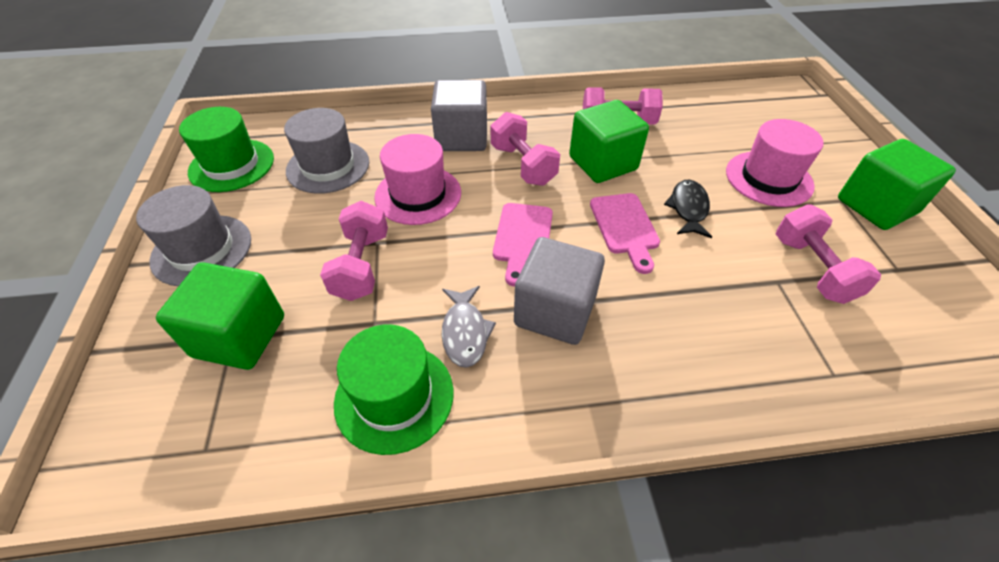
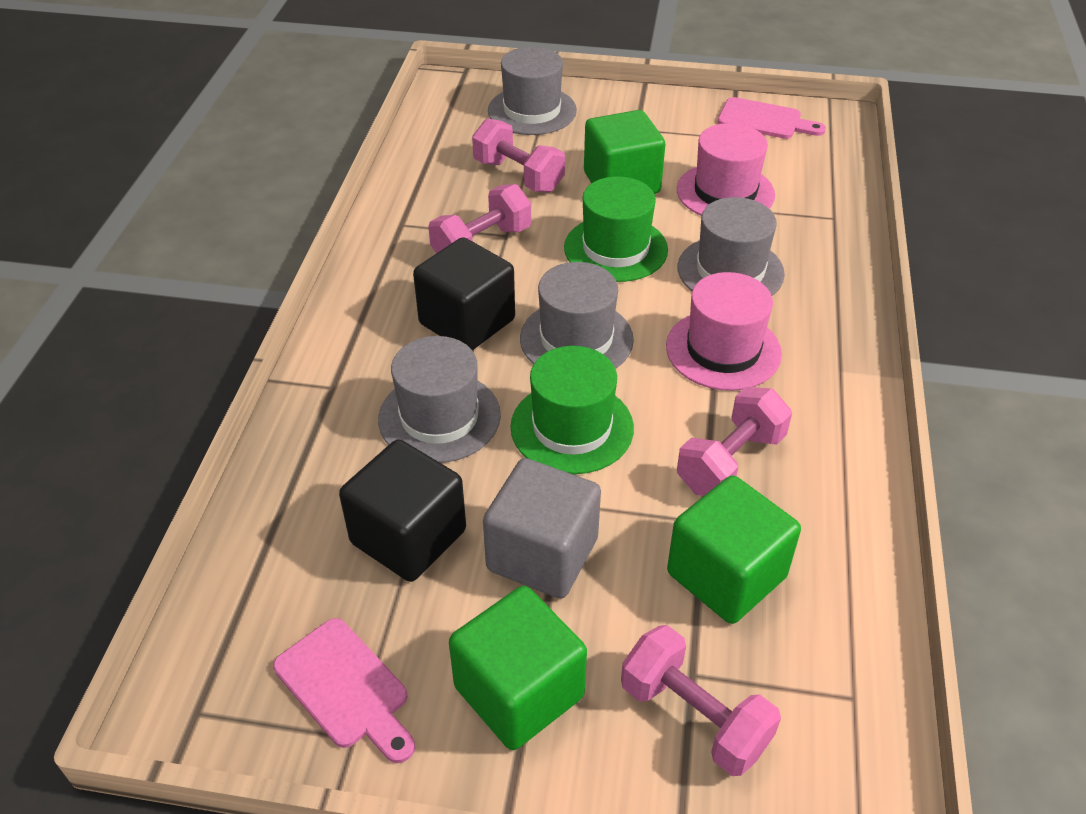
black cube: 0 -> 2
black fish: 1 -> 0
grey cube: 2 -> 1
grey fish: 1 -> 0
grey hat: 2 -> 4

